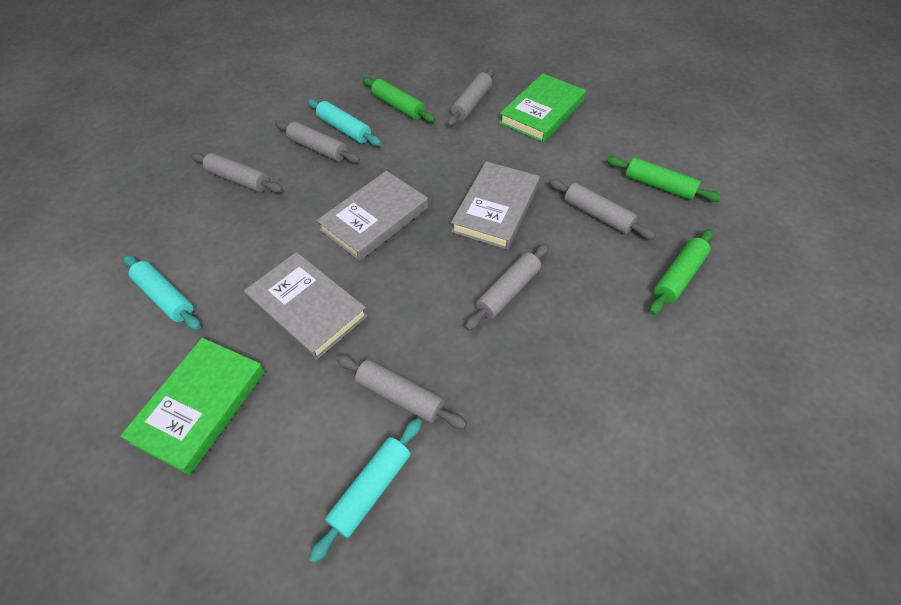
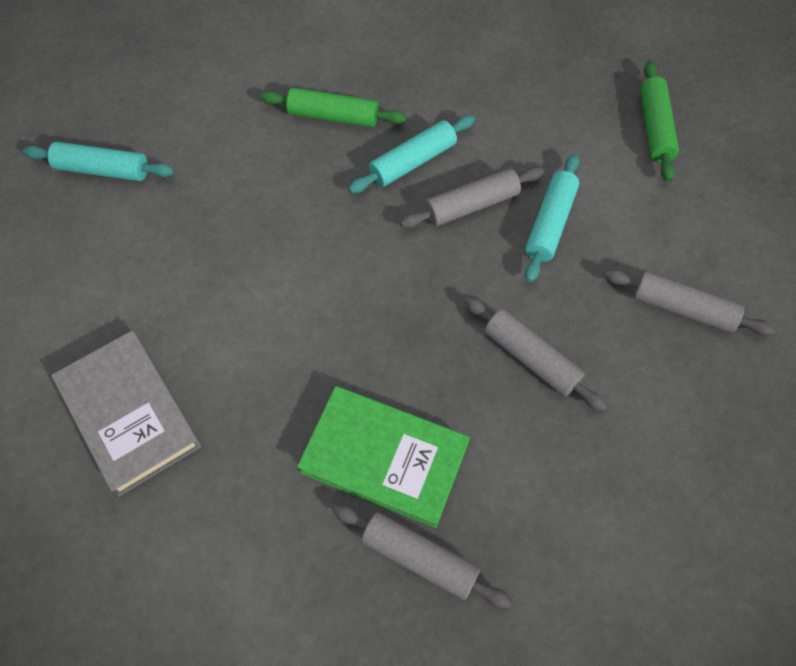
green book: 2 -> 1
green rolling pin: 3 -> 2
grey book: 3 -> 1
grey rolling pin: 6 -> 4

